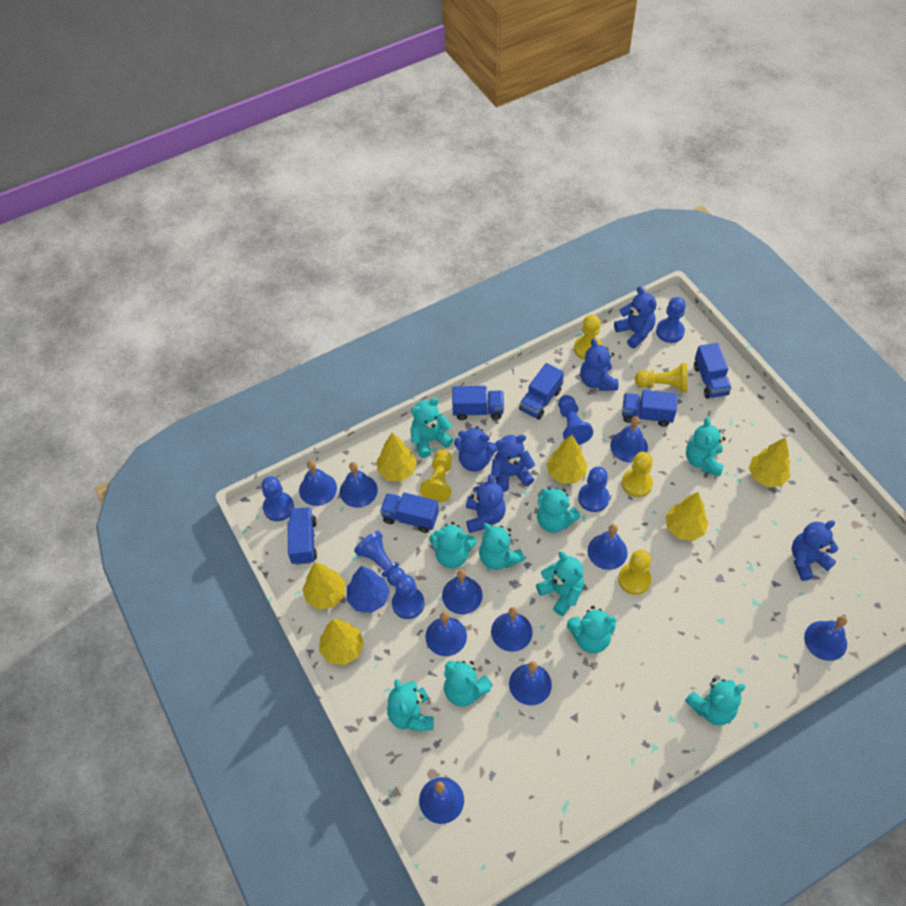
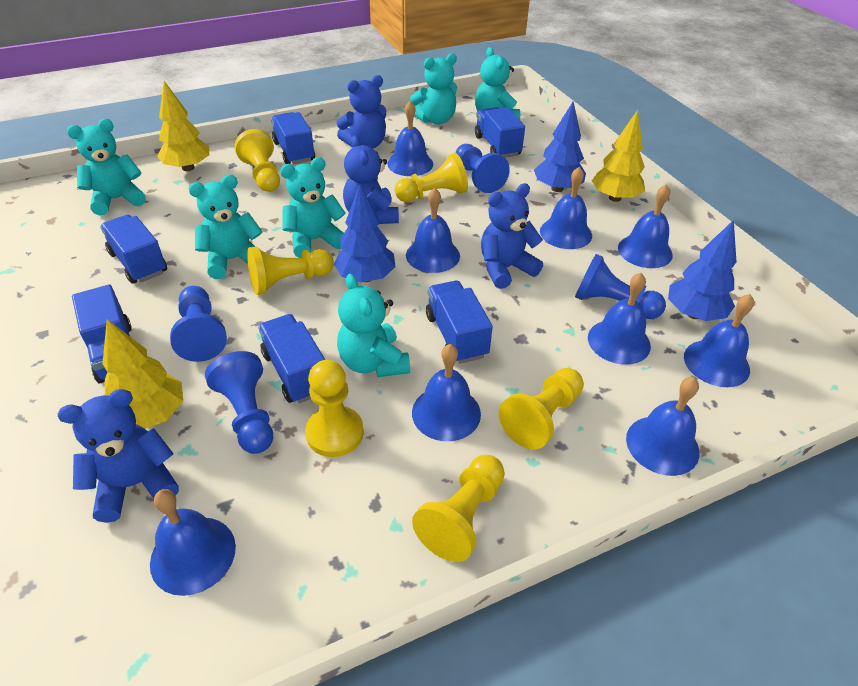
blue bell: 10 -> 9
blue pawn: 6 -> 4
blue teddy bear: 6 -> 4
blue tree: 1 -> 3
turquoise teddy bear: 10 -> 6
yellow pawn: 5 -> 6
yellow tree: 6 -> 3

